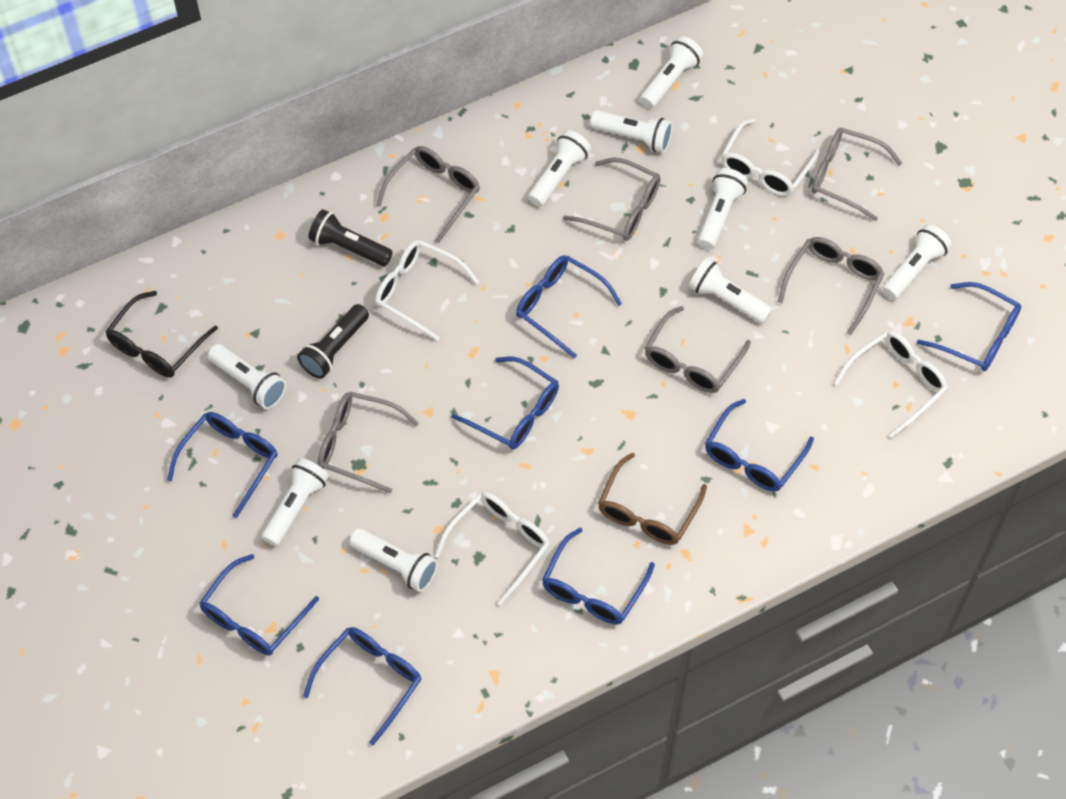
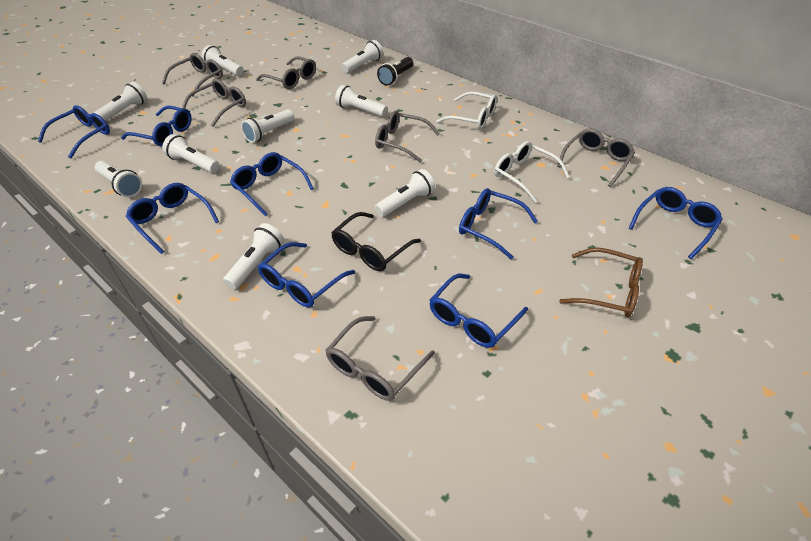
black flashlight: 2 -> 1
white glasses: 4 -> 2

